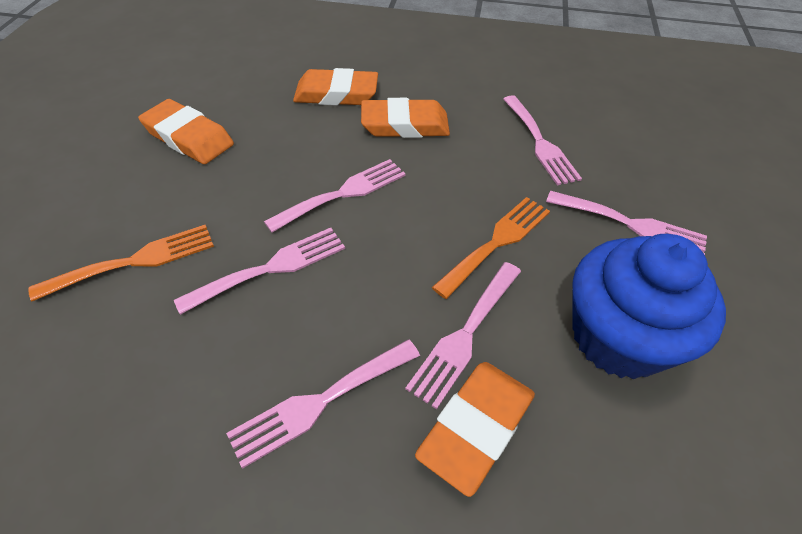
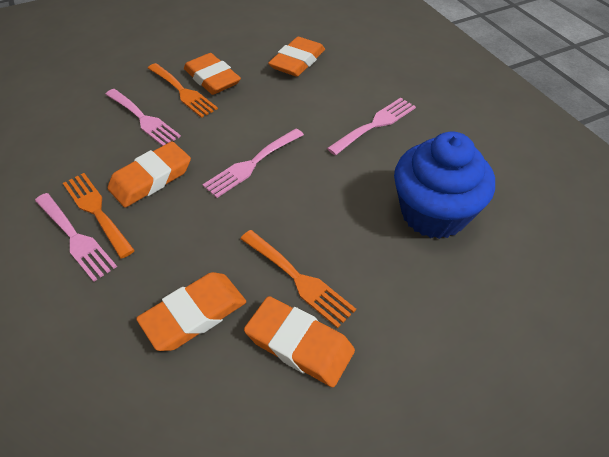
orange eraser: 4 -> 5
orange fork: 2 -> 3
pink fork: 6 -> 4

